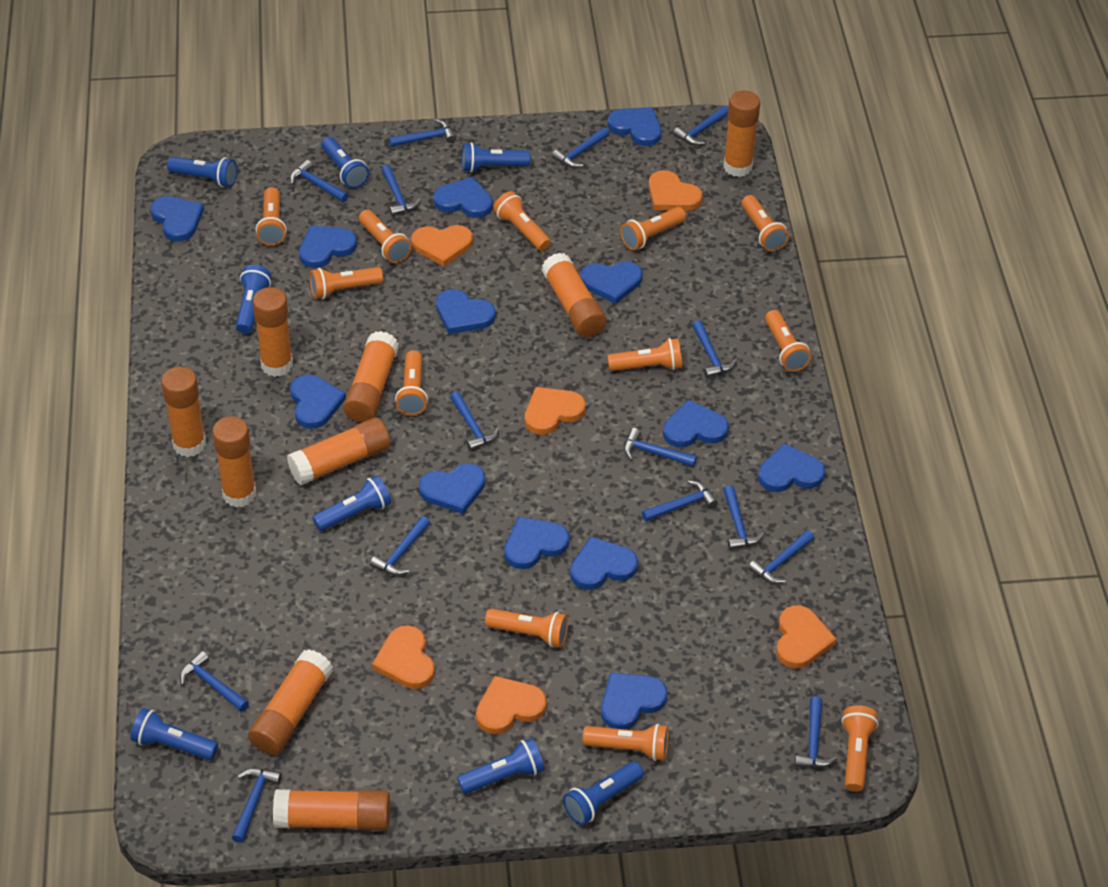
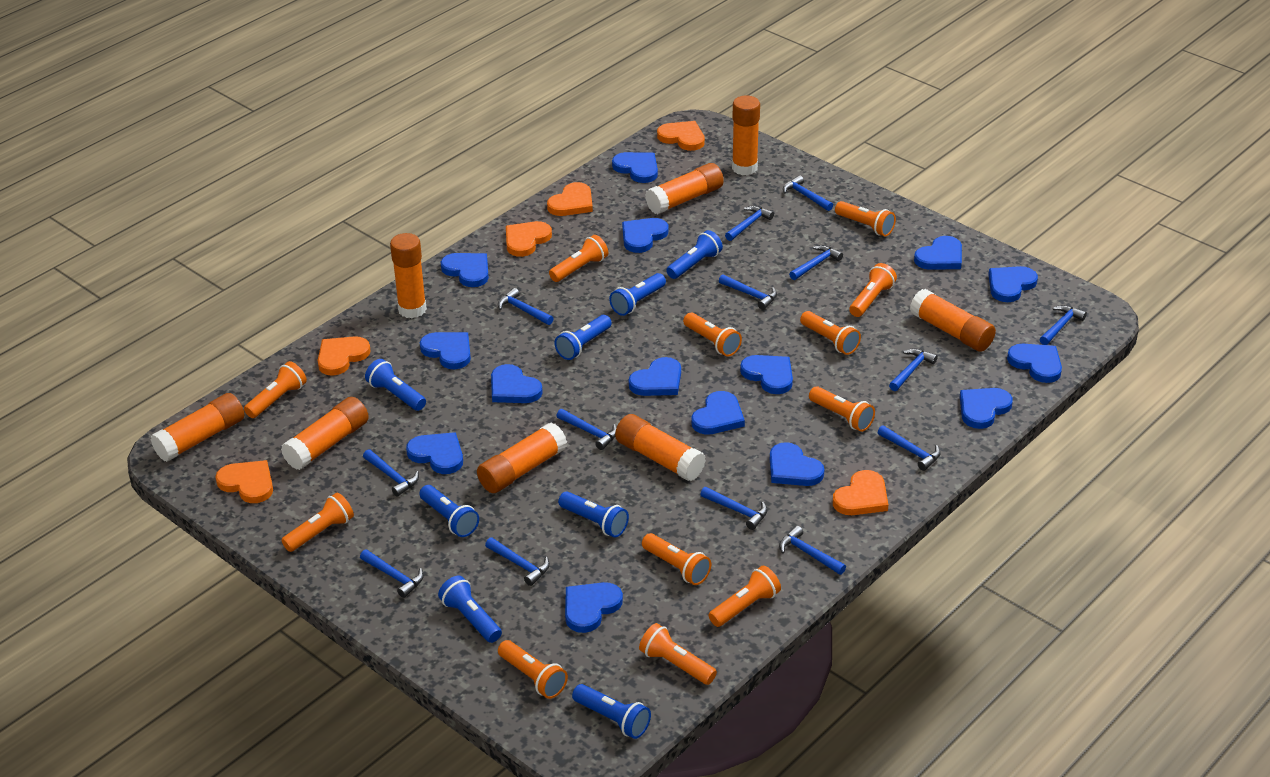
blue hammer: 15 -> 14
blue heart: 13 -> 15
orange glue stick: 9 -> 8

